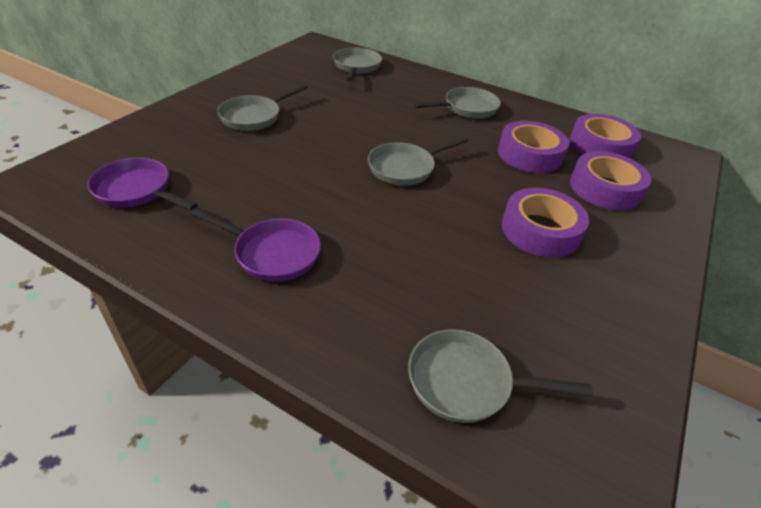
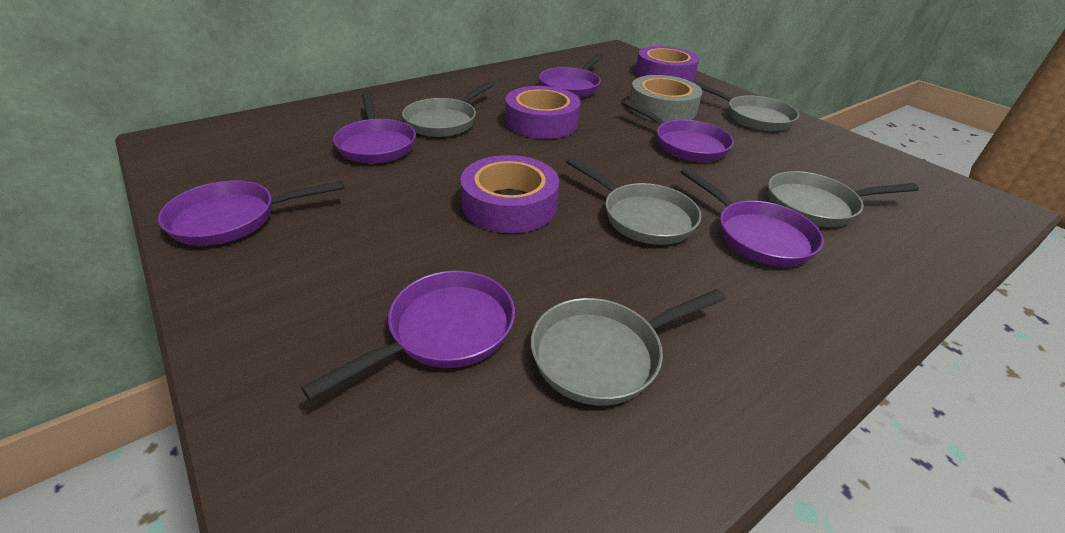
grey tape: 0 -> 1
purple pan: 2 -> 6
purple tape: 4 -> 3

